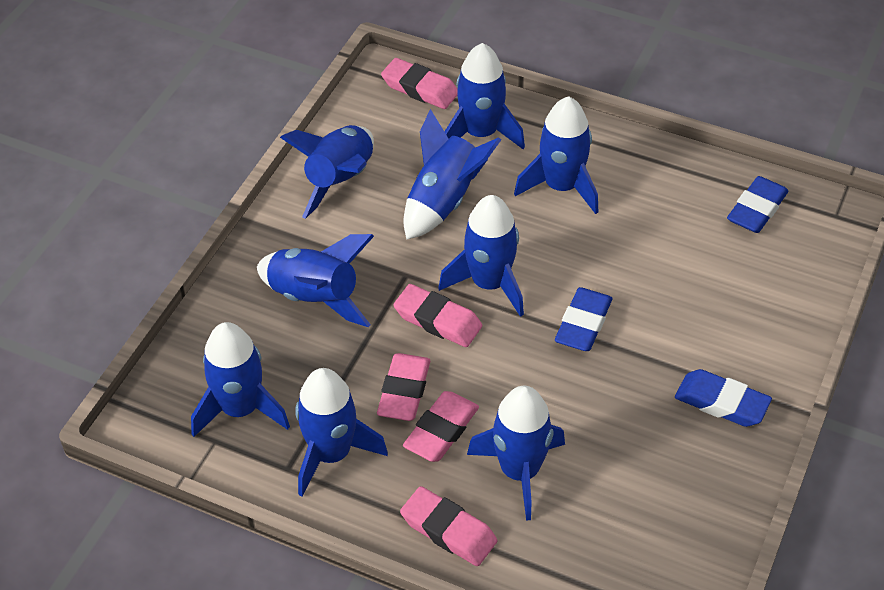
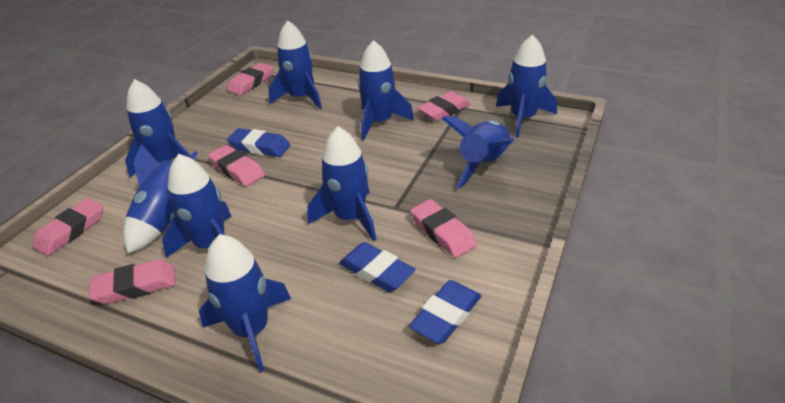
pink eraser: 5 -> 6

